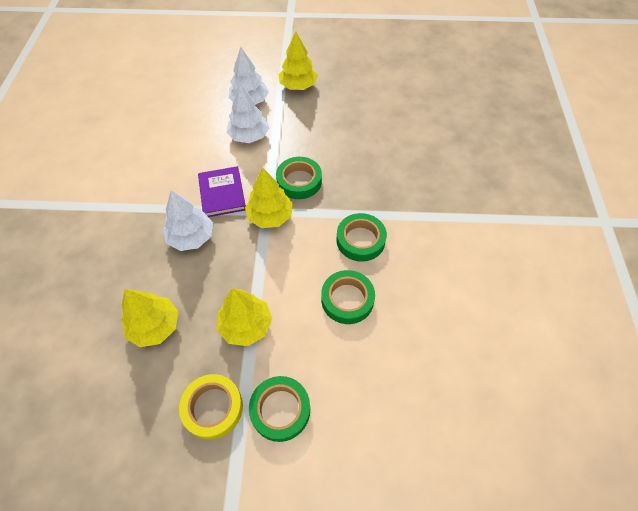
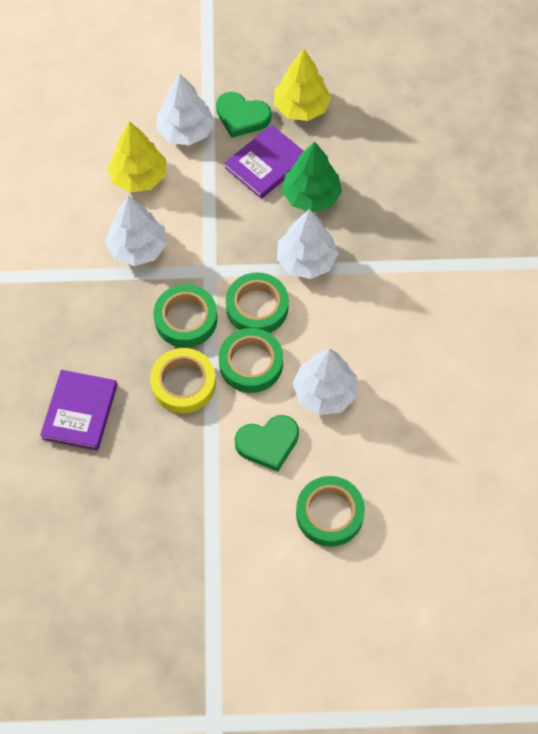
green heart: 0 -> 2
green tree: 0 -> 1
purple book: 1 -> 2
white tree: 3 -> 4
yellow tree: 4 -> 2

